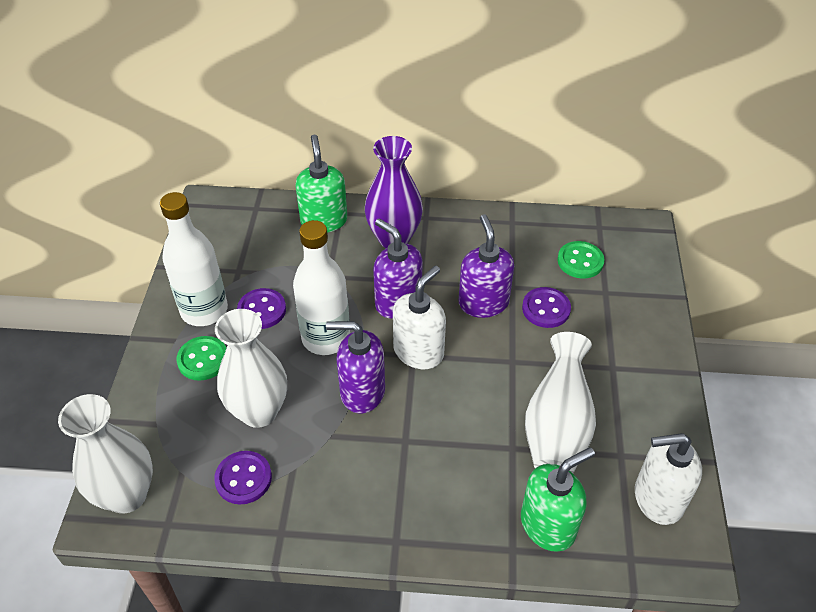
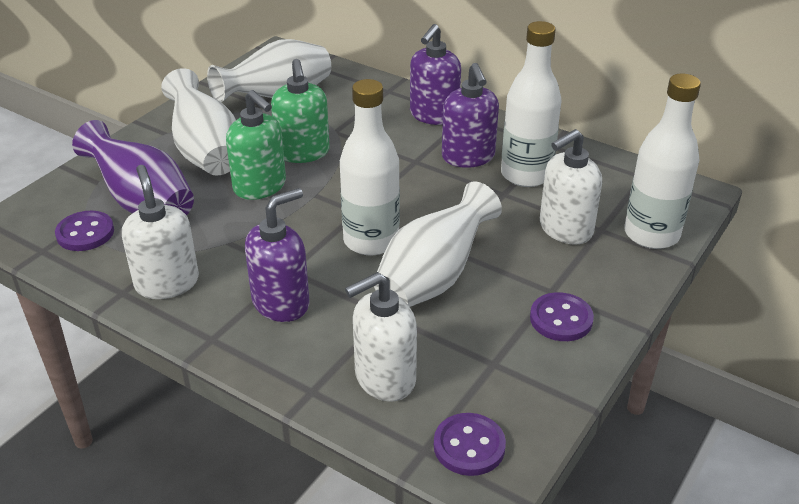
green button: 2 -> 0
white bottle: 2 -> 3
white soap dispenser: 2 -> 3

